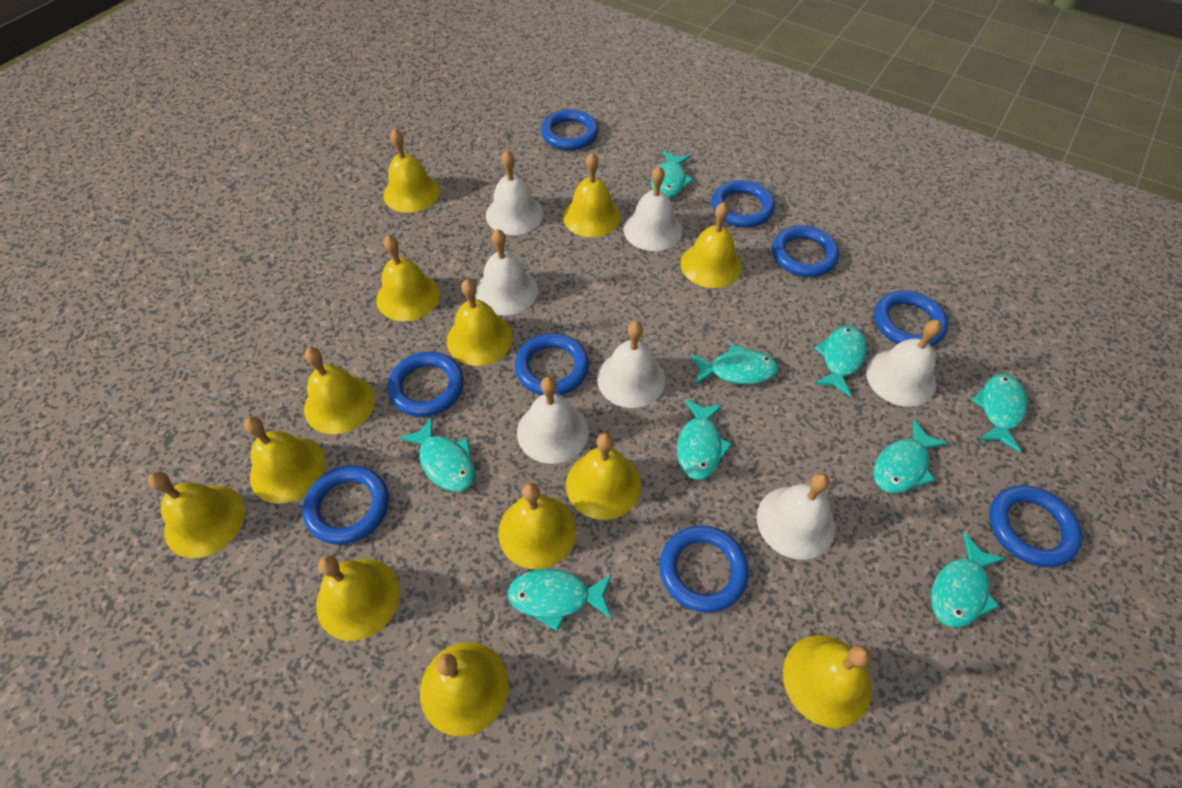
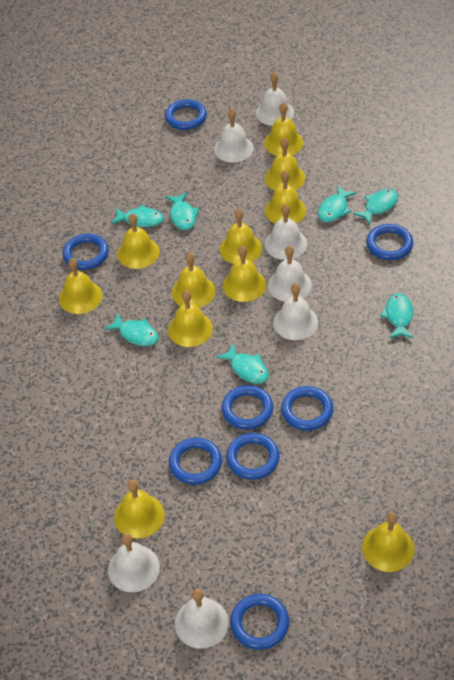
blue ring: 9 -> 8
turquoise fish: 9 -> 7
yellow bell: 13 -> 11

